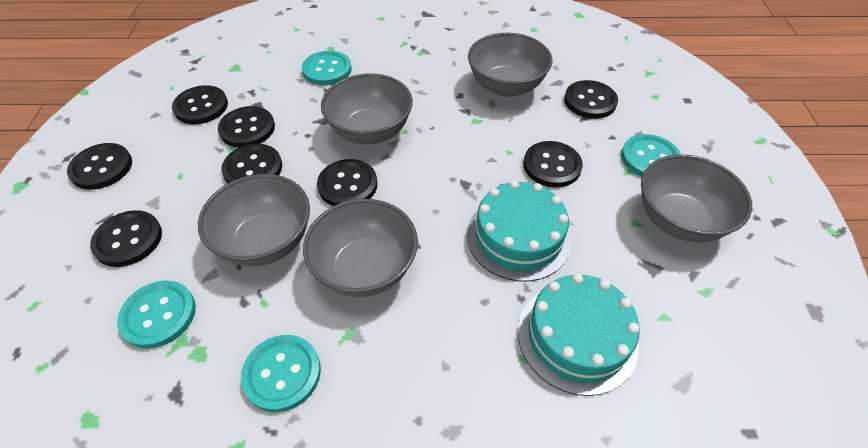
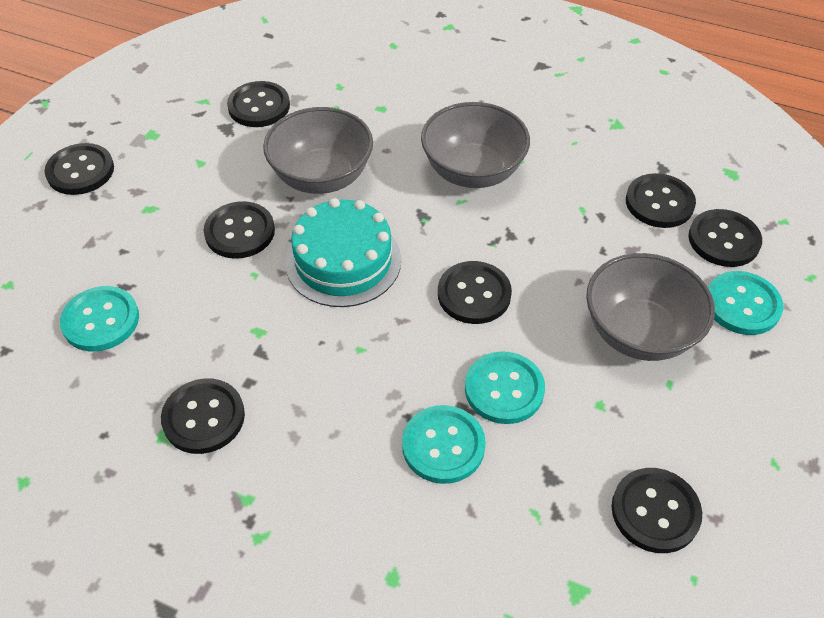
grey bowl: 5 -> 3
turquoise cake: 2 -> 1

